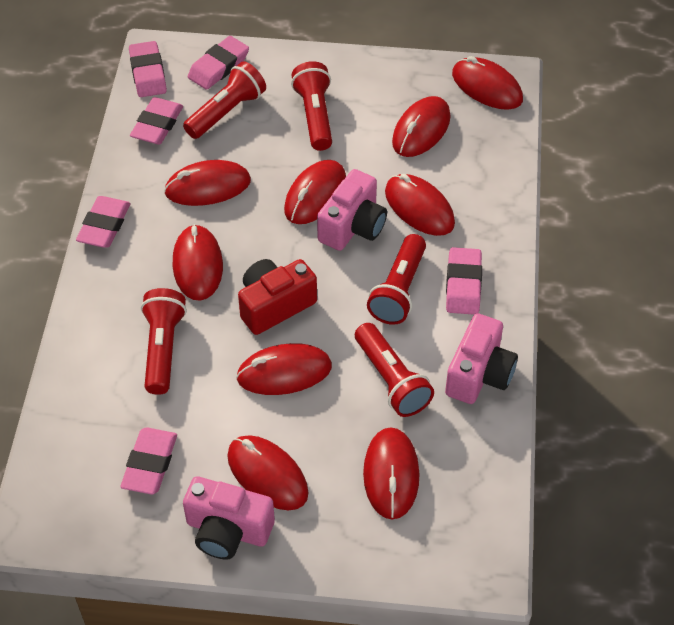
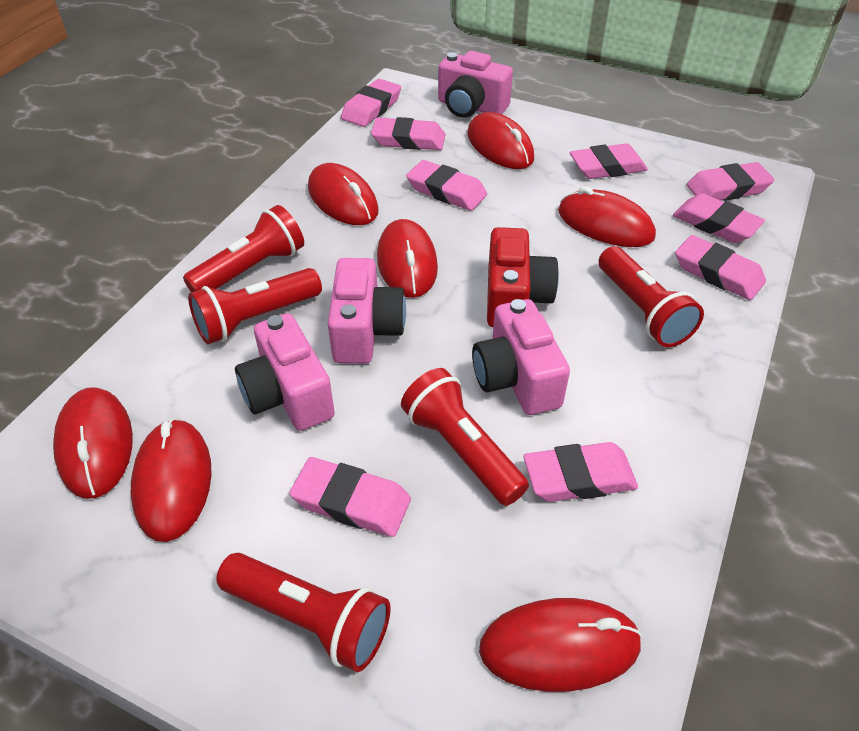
pink camera: 3 -> 4
pink eraser: 6 -> 9
red mouse: 9 -> 7

